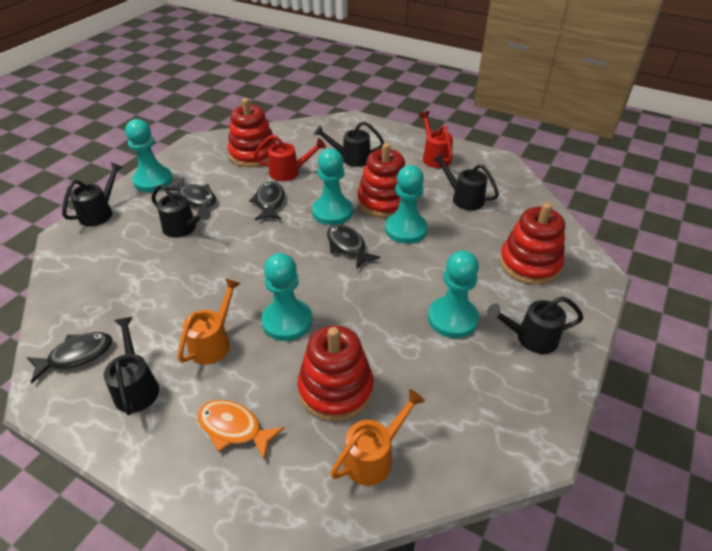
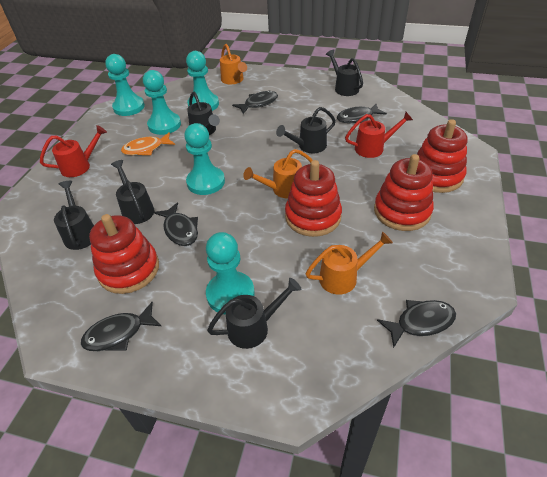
black fish: 4 -> 5
orange watering can: 2 -> 3

